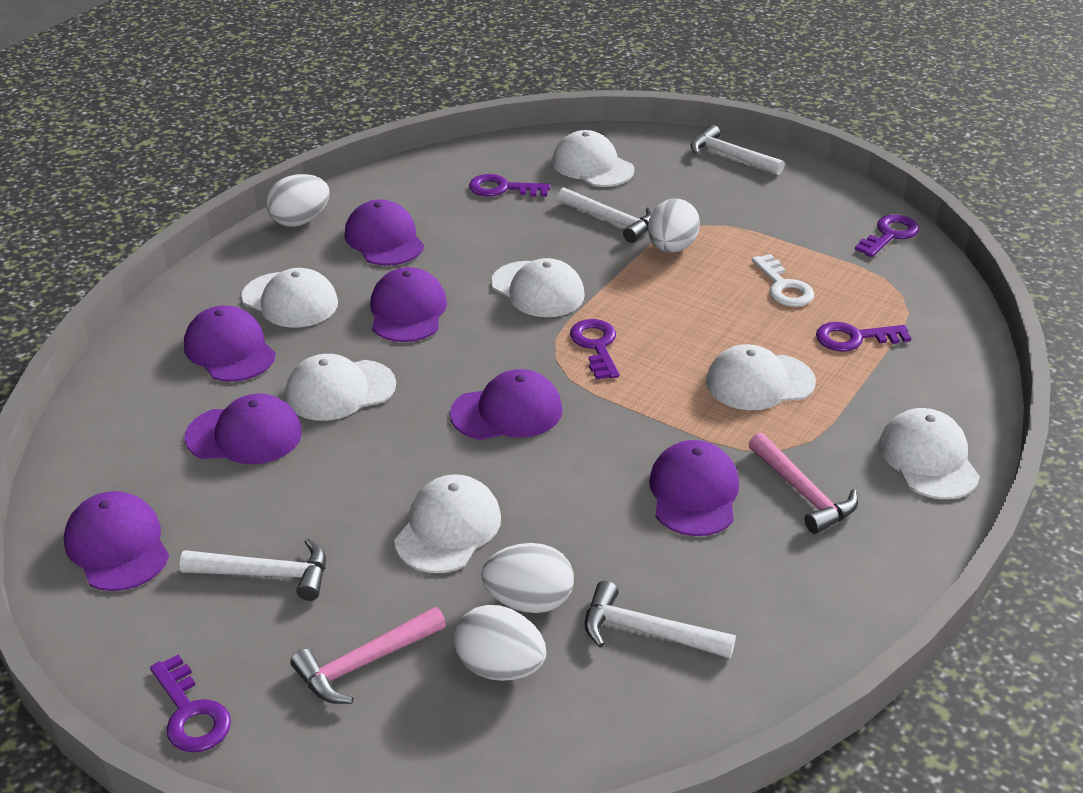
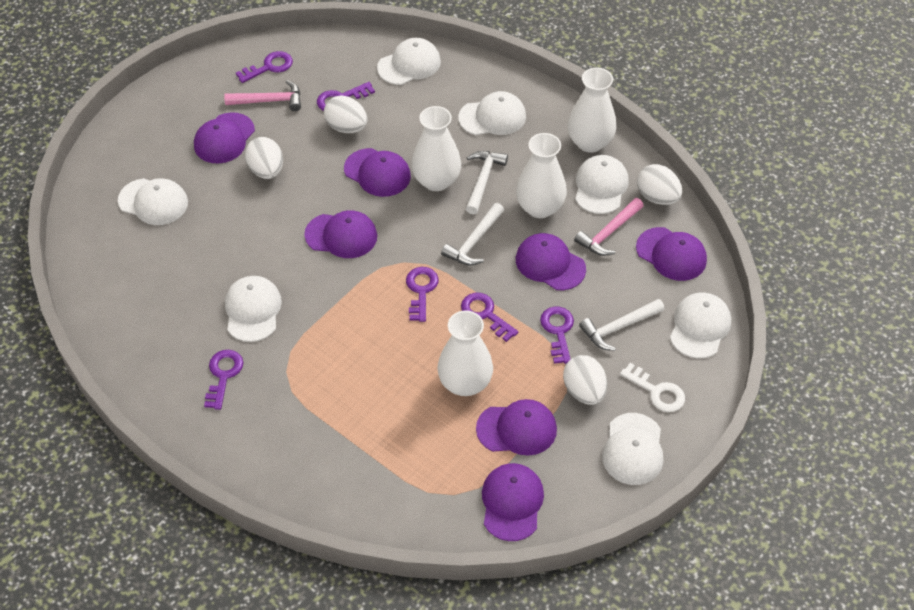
purple key: 5 -> 6
white hammer: 4 -> 3
white vase: 0 -> 4

